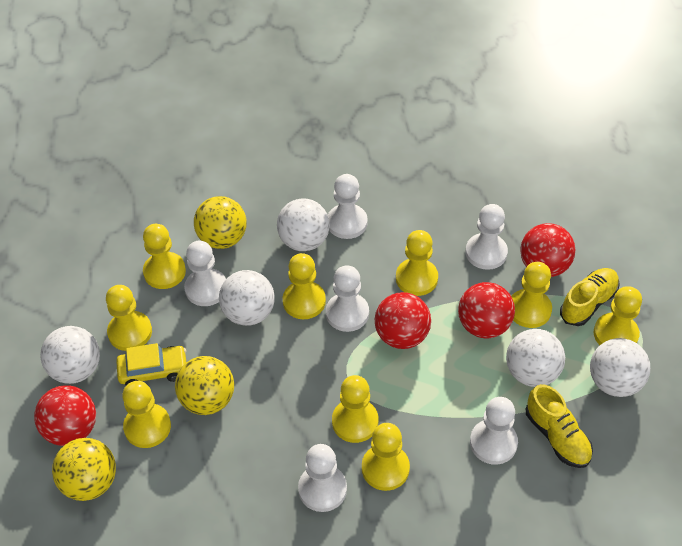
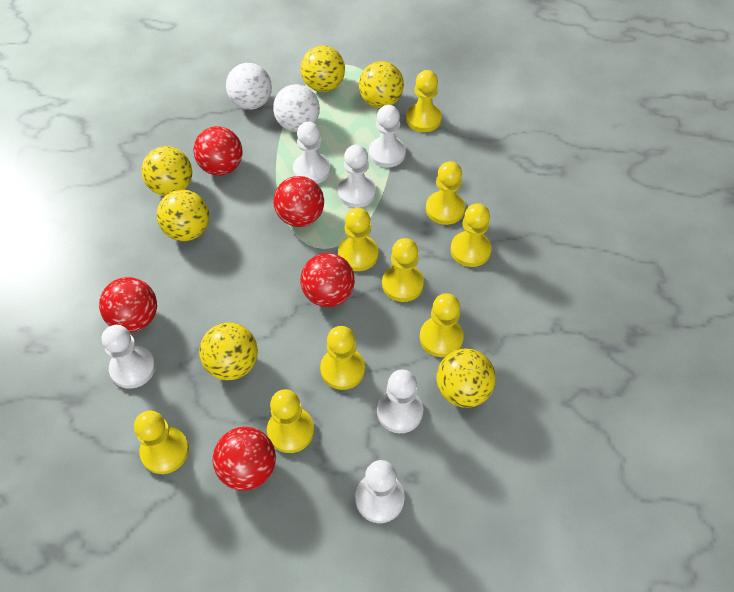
red ball: 4 -> 5
white ball: 5 -> 2
yellow ball: 3 -> 6
yellow car: 1 -> 0
yellow shoe: 2 -> 0

